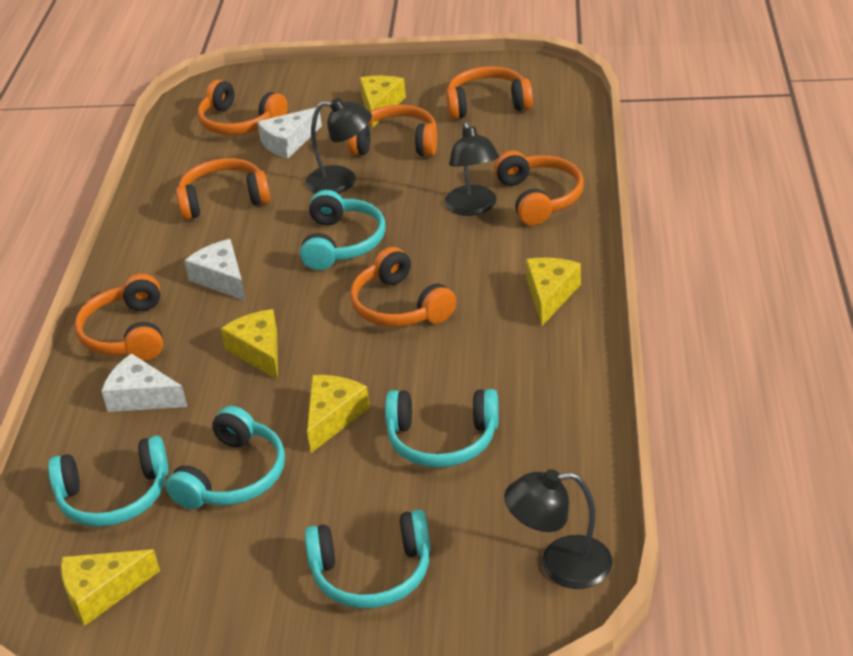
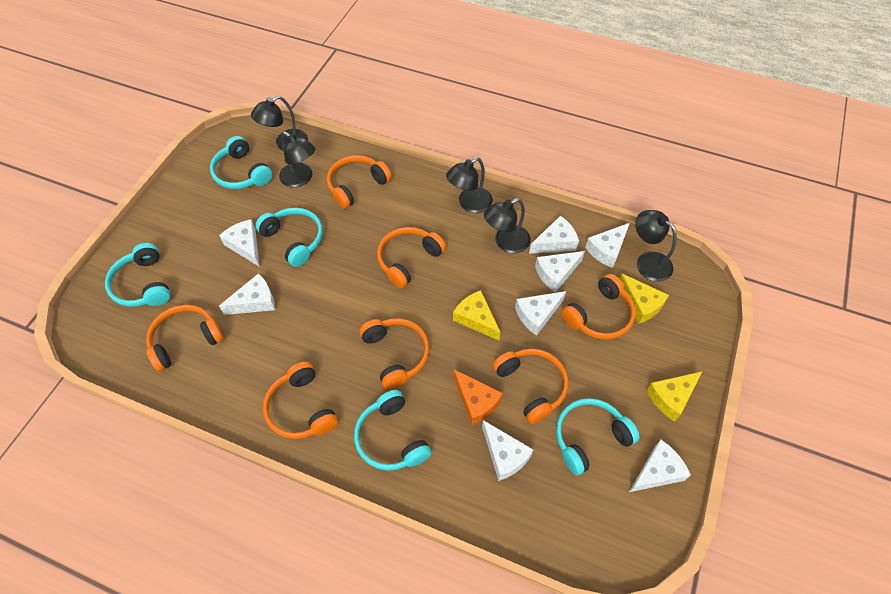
black lamp: 3 -> 5
orange cheese: 0 -> 1
white cheese: 3 -> 8
yellow cheese: 5 -> 3

